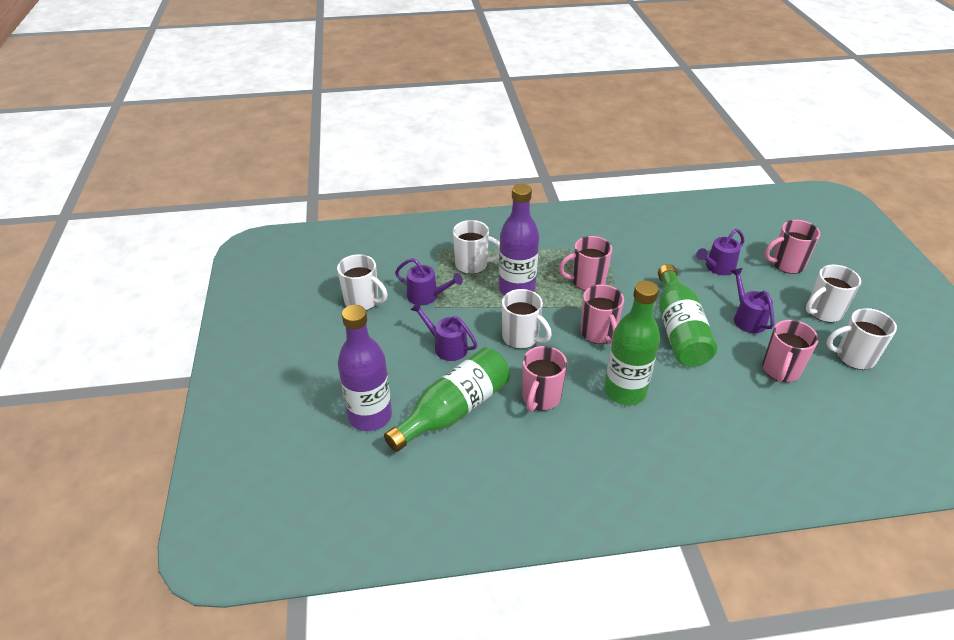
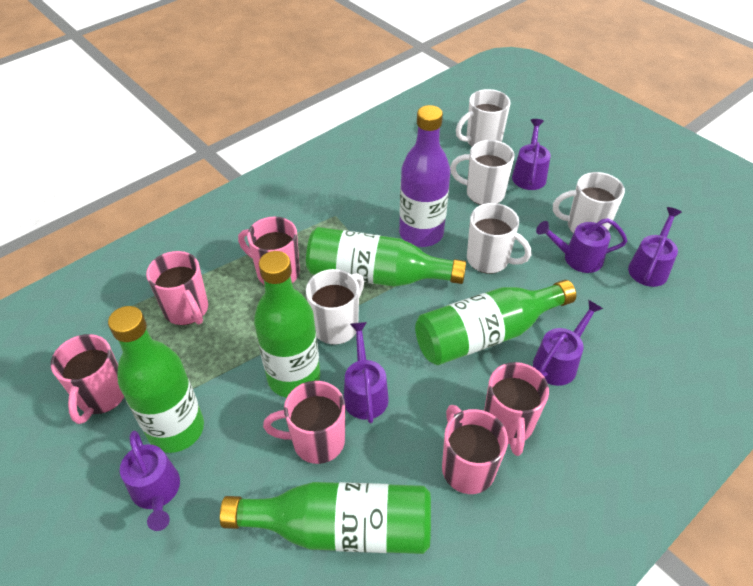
green bottle: 3 -> 5
pink mug: 5 -> 6
purple bottle: 2 -> 1
purple watering can: 4 -> 6

